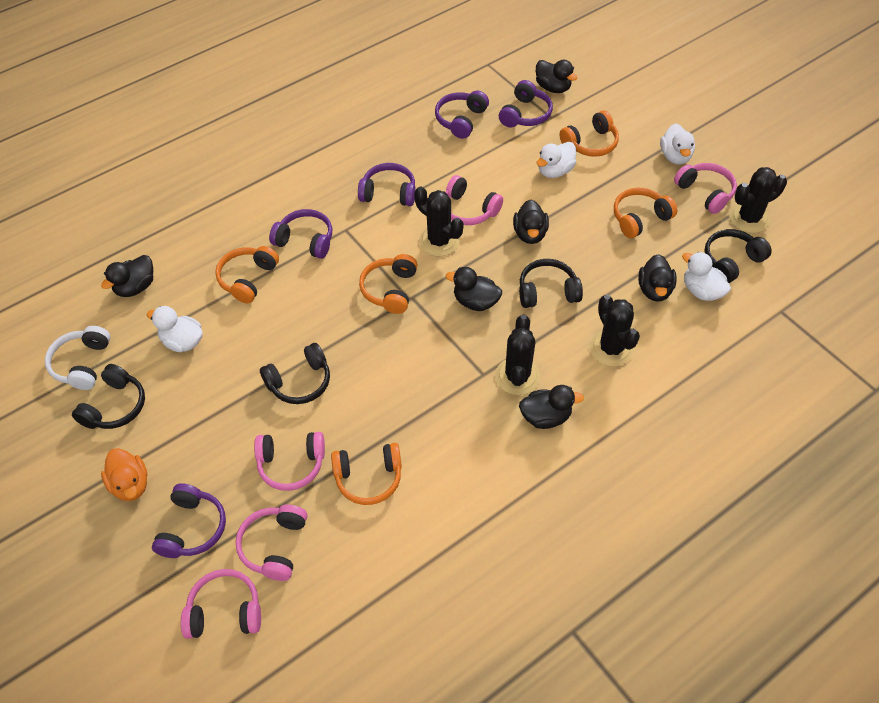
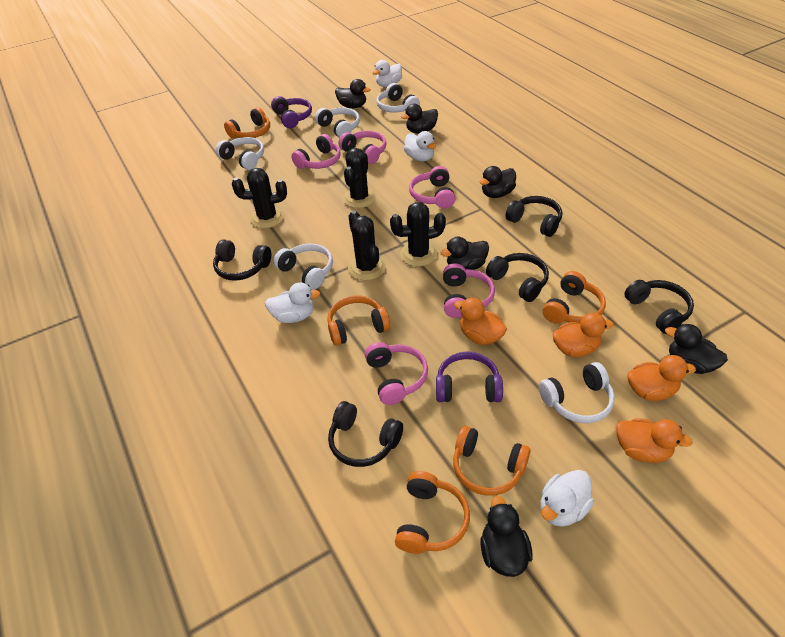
black headphones: 4 -> 5
orange duck: 1 -> 4
purple headphones: 5 -> 2
white headphones: 1 -> 5

